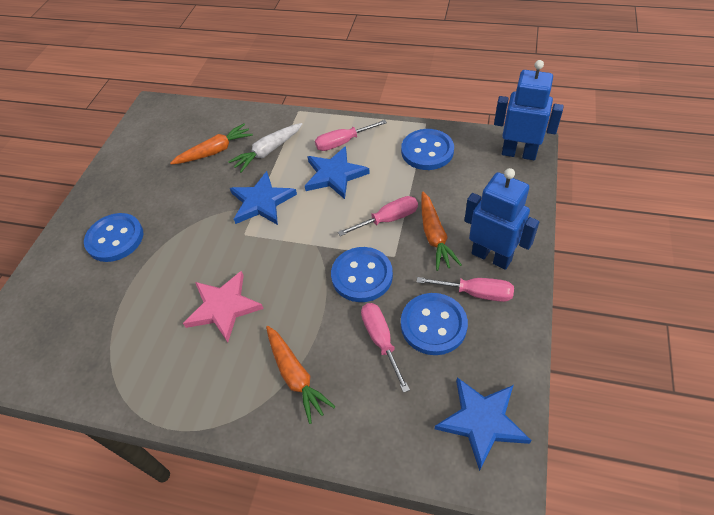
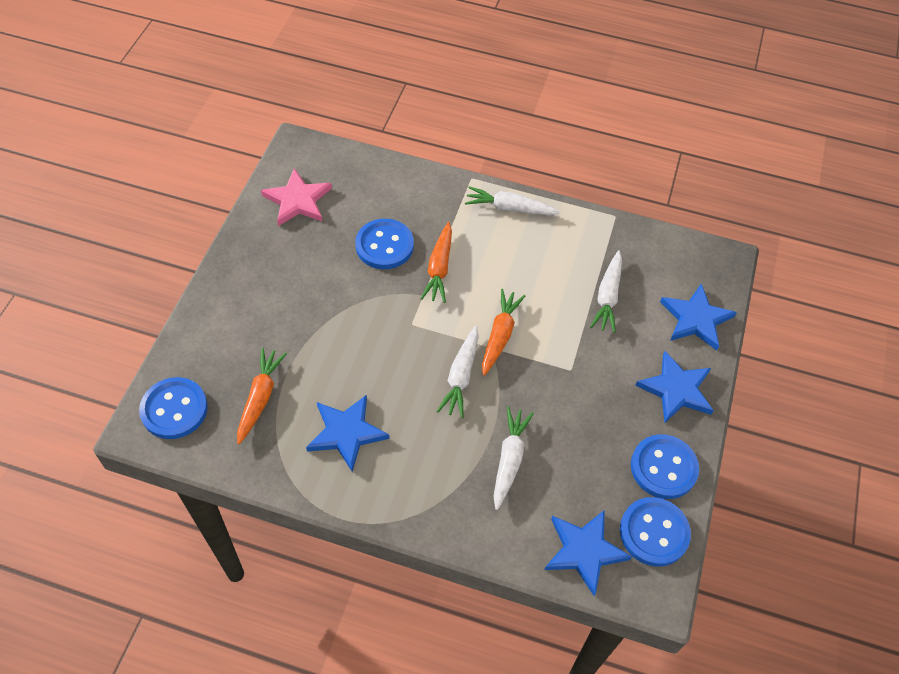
blue robot: 2 -> 0
blue star: 3 -> 4
pink screwdriver: 4 -> 0
white carrot: 1 -> 4

